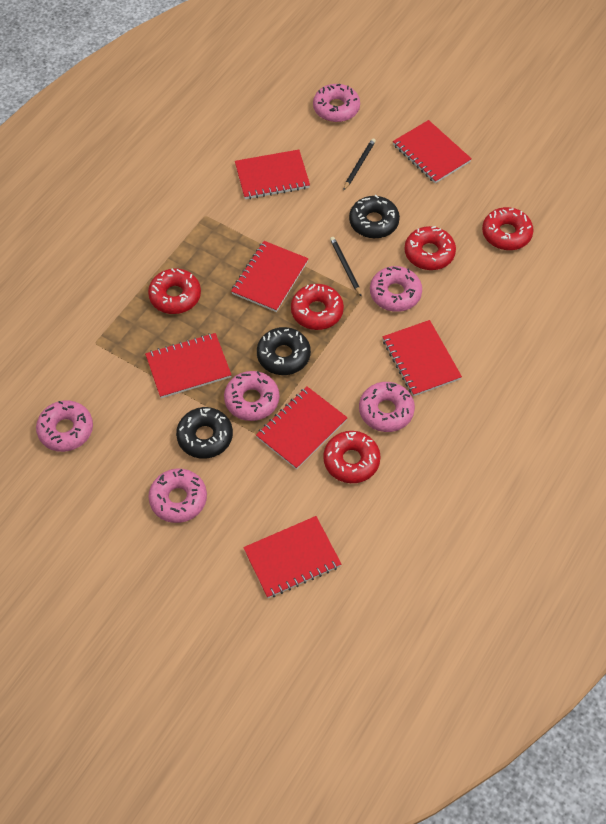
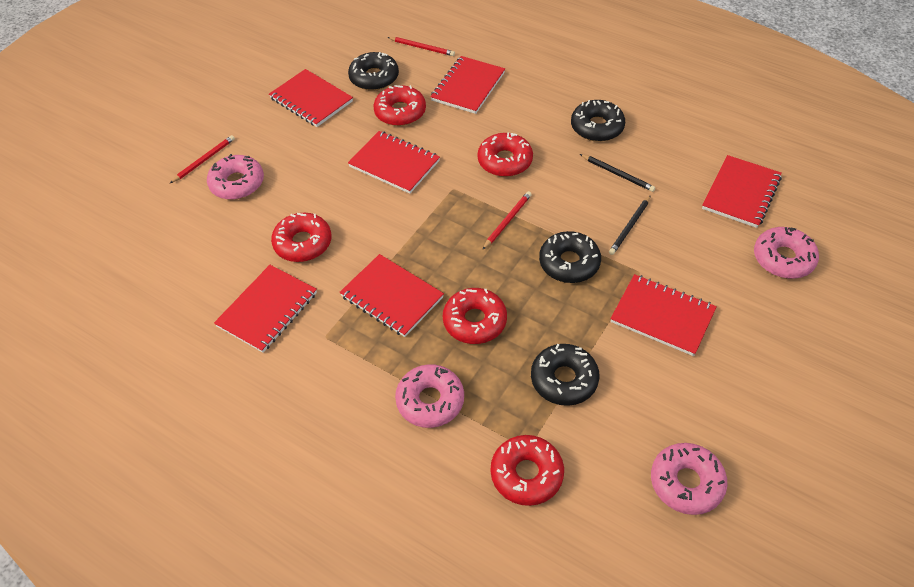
black donut: 3 -> 4
pink donut: 6 -> 4
red pencil: 0 -> 3

